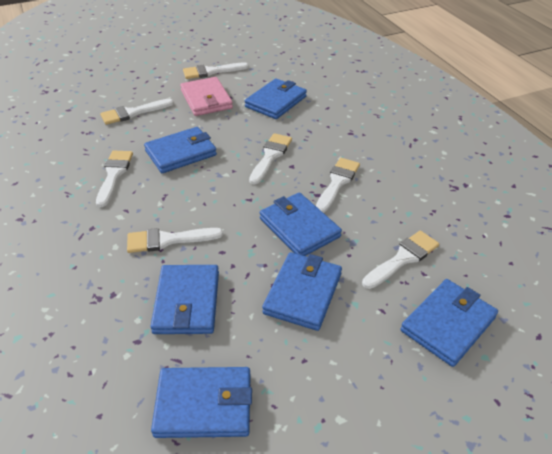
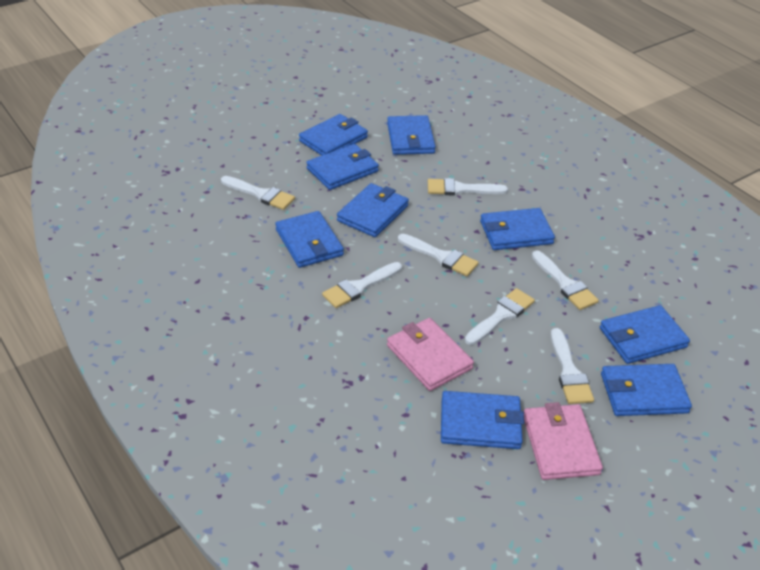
blue wallet: 7 -> 9
pink wallet: 1 -> 2

